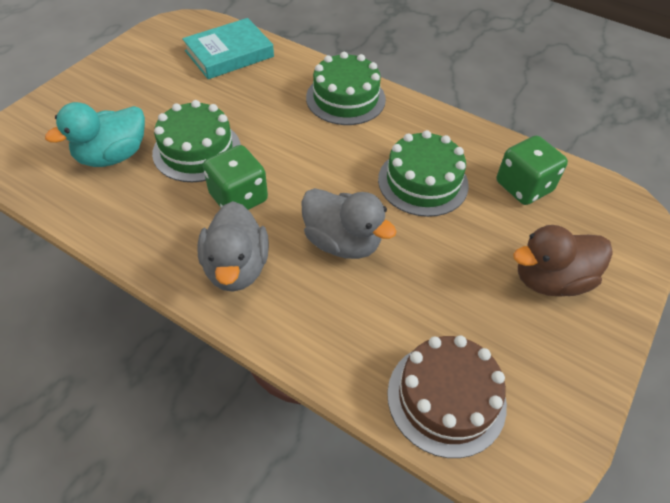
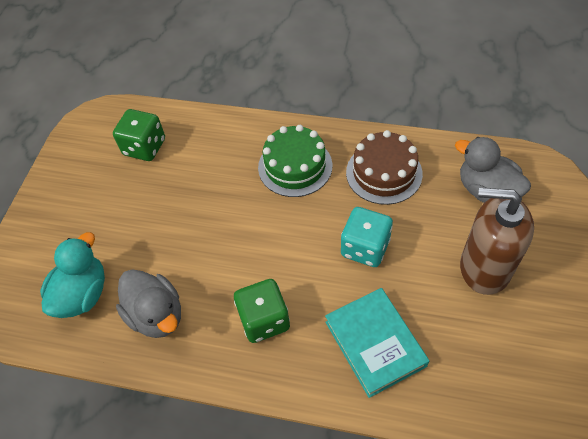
brown duck: 1 -> 0
brown soap dispenser: 0 -> 1
green cake: 3 -> 1
turquoise dice: 0 -> 1

